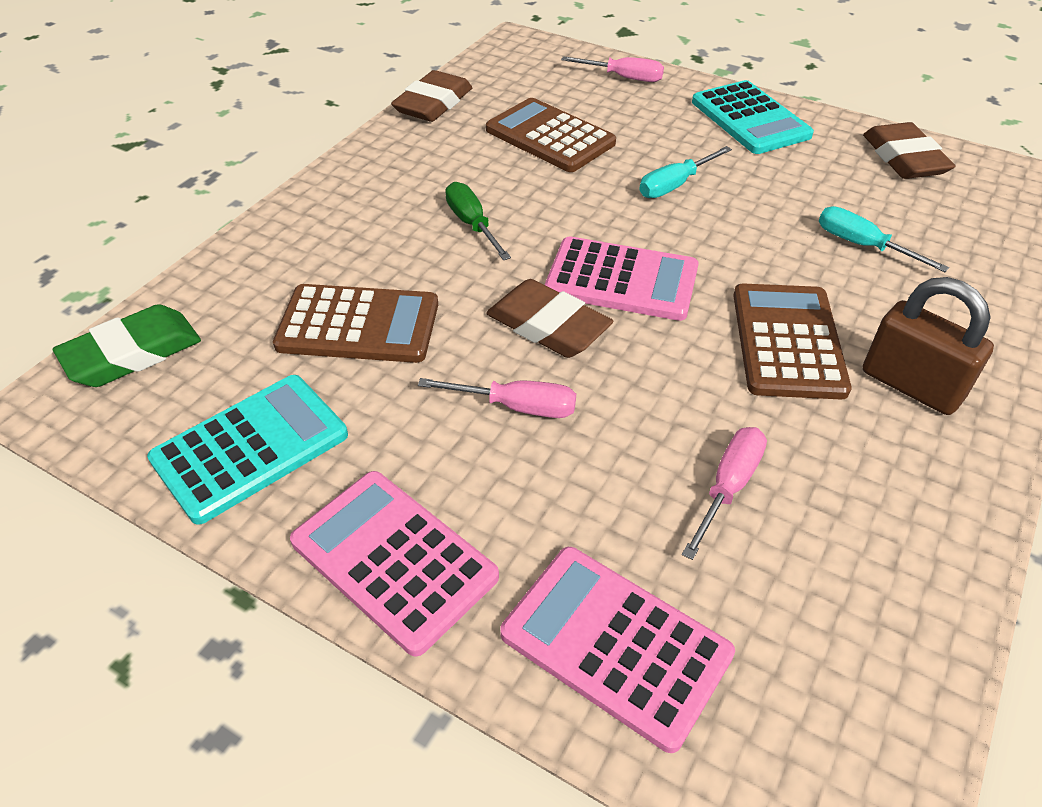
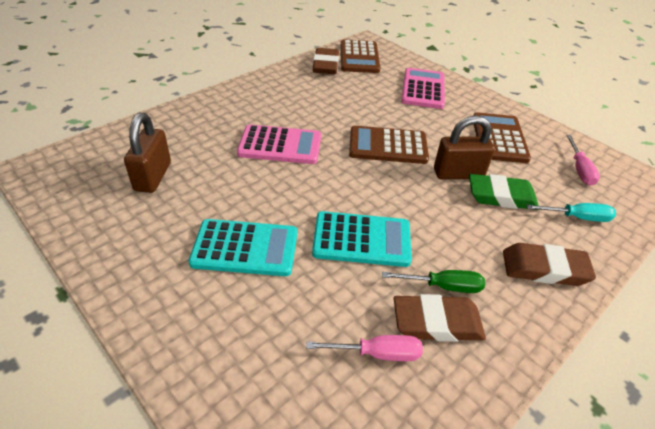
brown padlock: 1 -> 2
pink calculator: 3 -> 2
pink screwdriver: 3 -> 2
turquoise screwdriver: 2 -> 1

